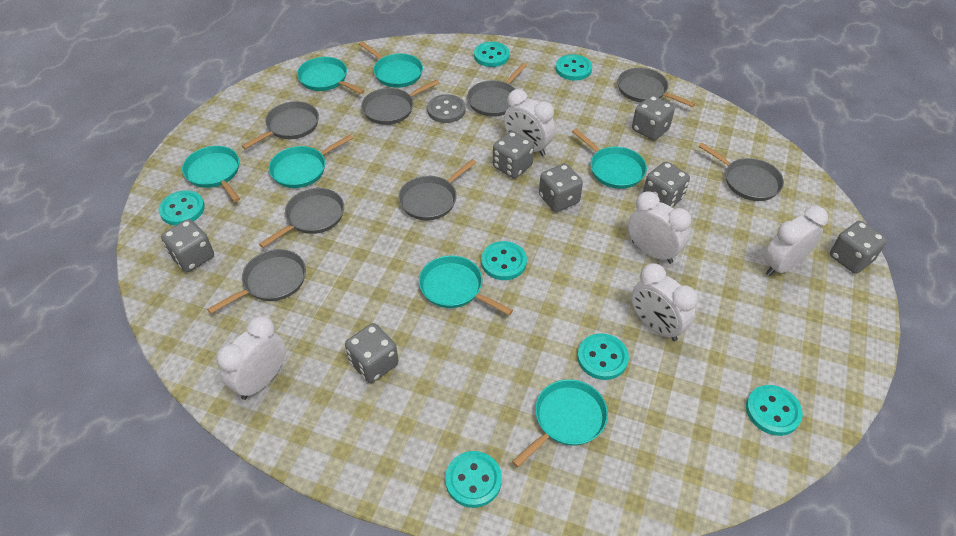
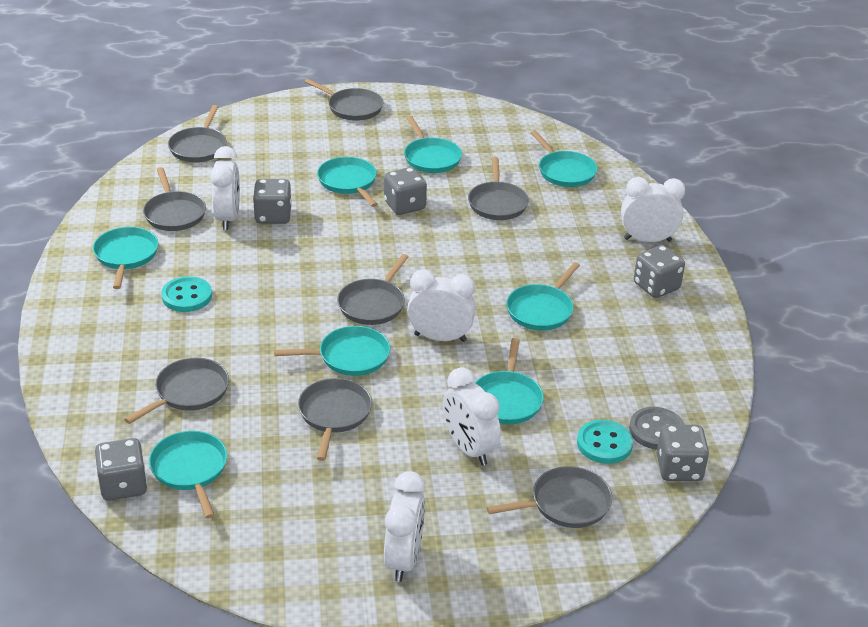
grey dice: 7 -> 5
turquoise button: 7 -> 2
turquoise pan: 7 -> 8

